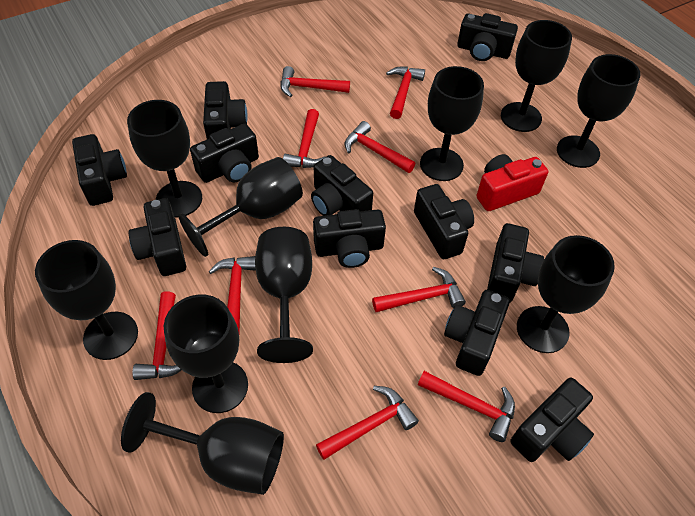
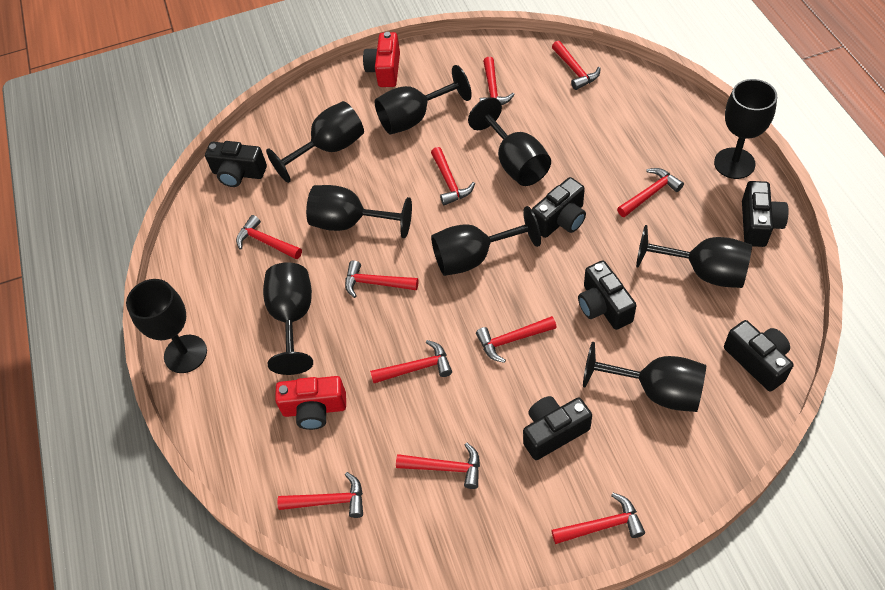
black camera: 11 -> 6
red camera: 1 -> 2
red hammer: 9 -> 11

